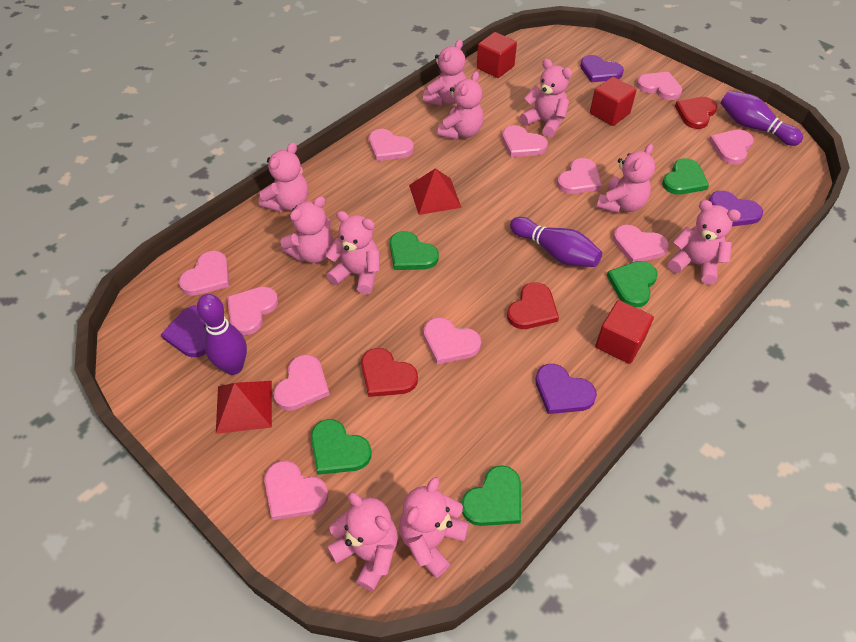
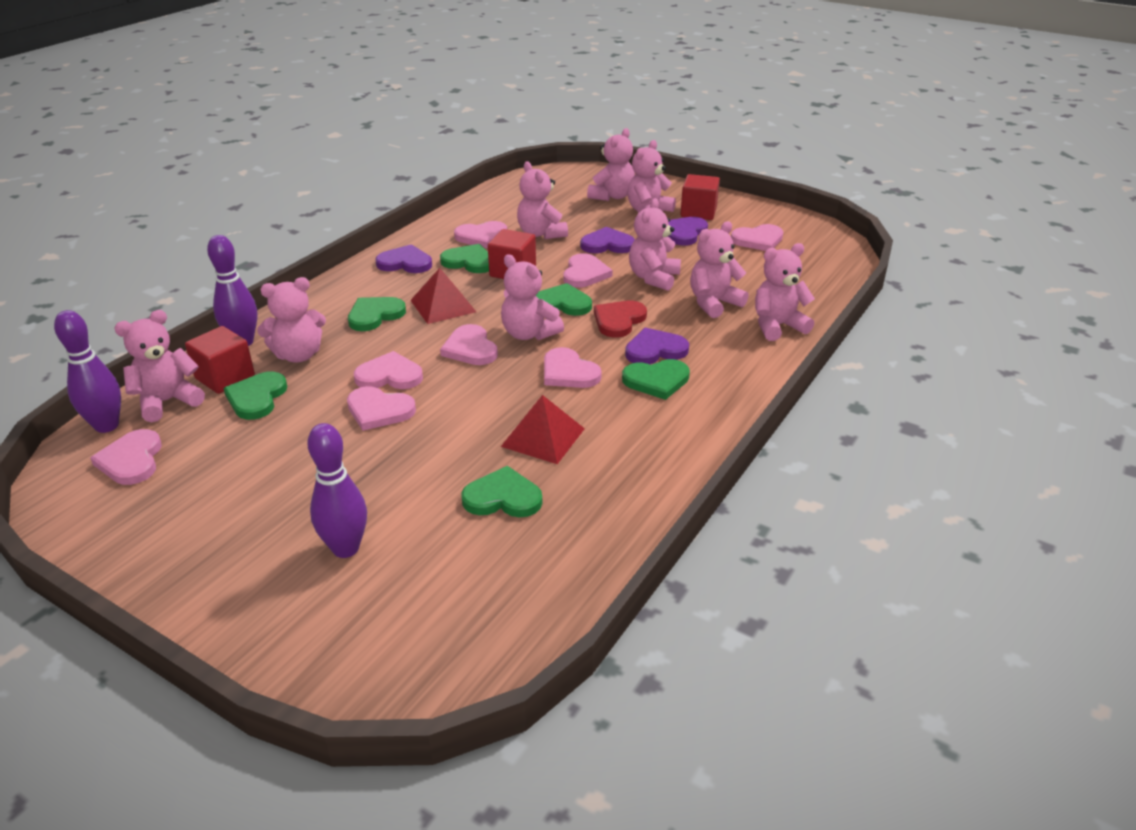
green heart: 5 -> 6
pink heart: 11 -> 8
pink teddy bear: 10 -> 9
red heart: 3 -> 1

